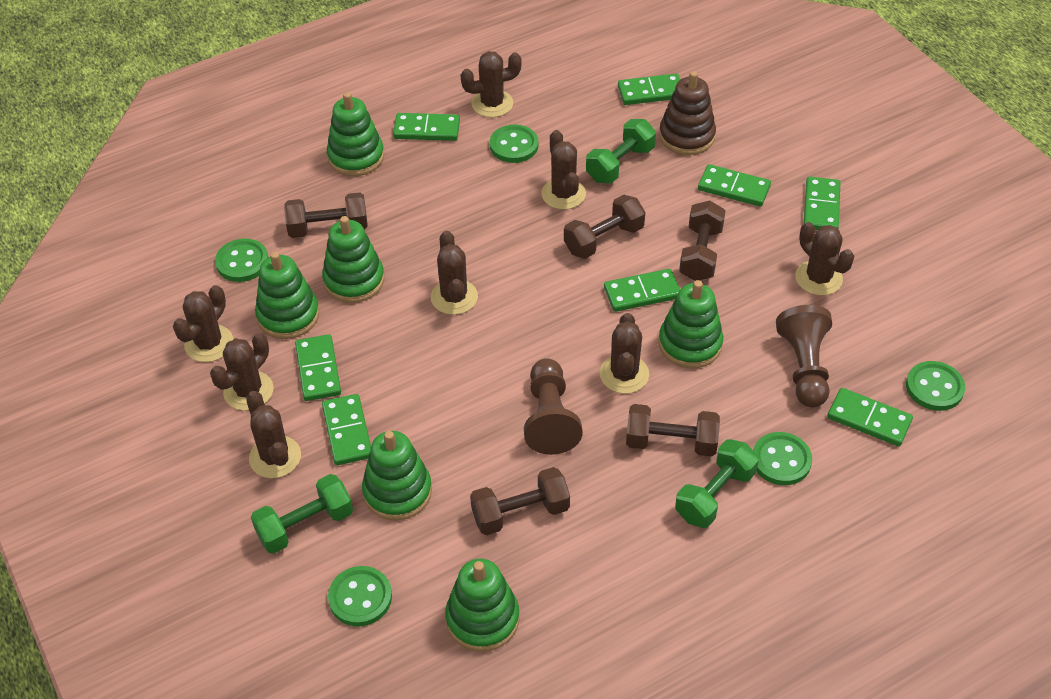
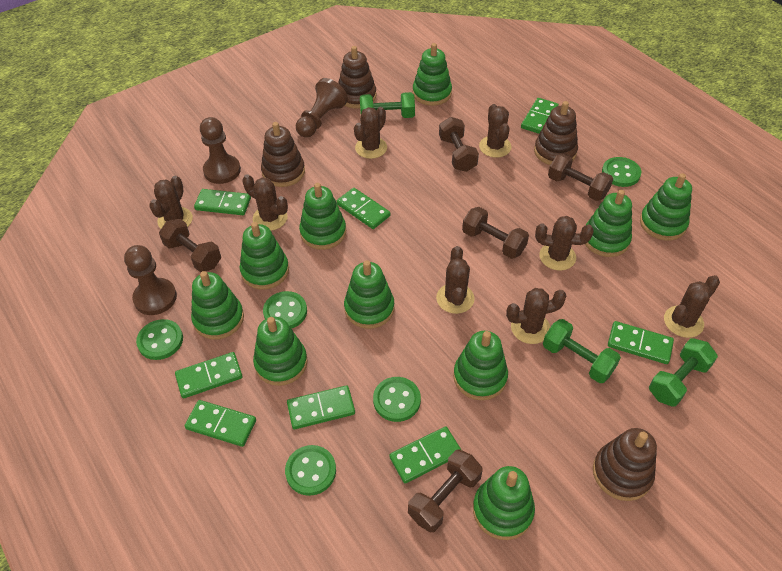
brown pawn: 2 -> 3
brown stacking toy: 1 -> 4
green stacking toy: 6 -> 10

